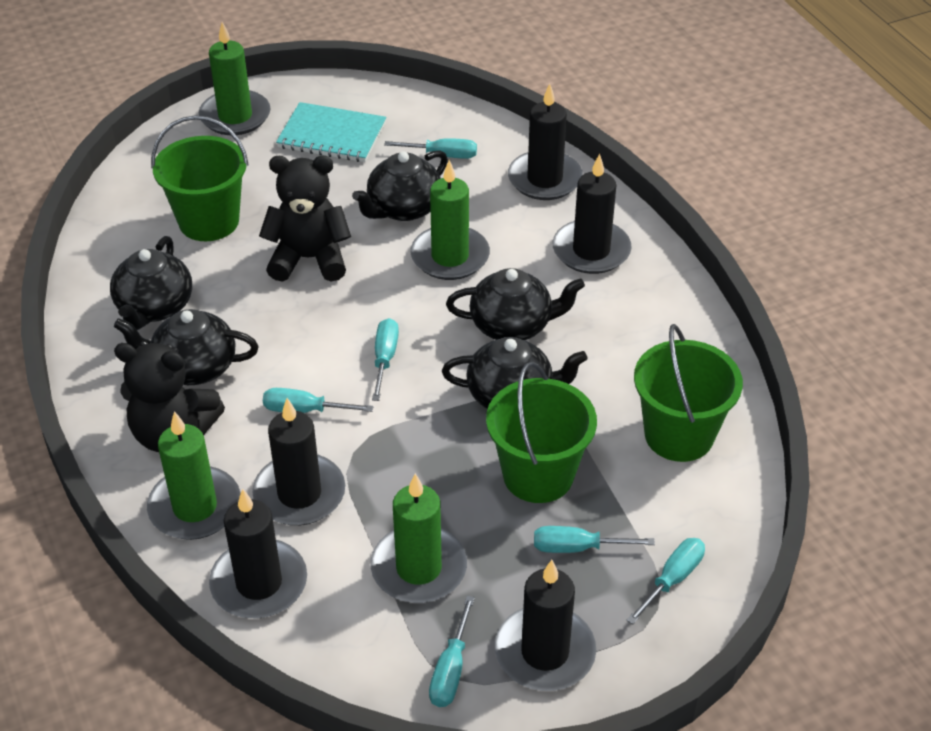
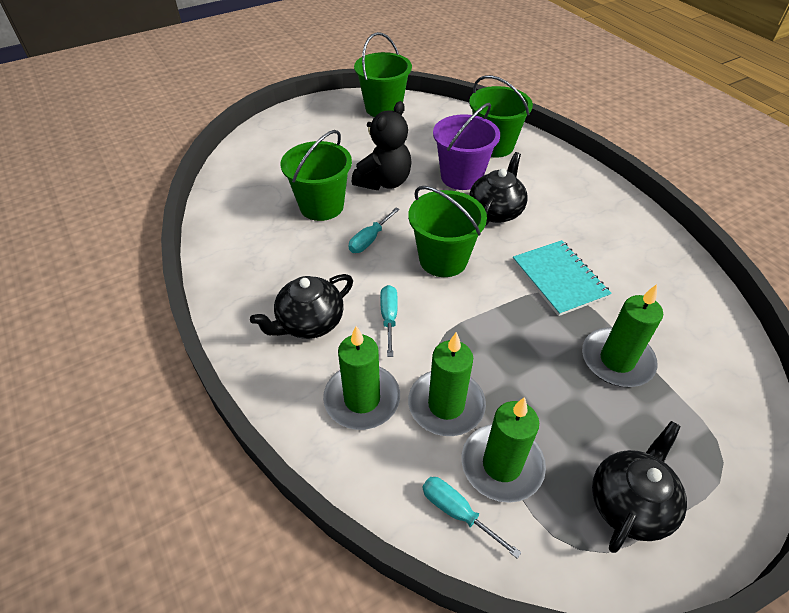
black candle: 5 -> 0
black teapot: 5 -> 3
black teddy bear: 2 -> 1
green bucket: 3 -> 4
purple bucket: 0 -> 1
turquoise screwdriver: 6 -> 3

